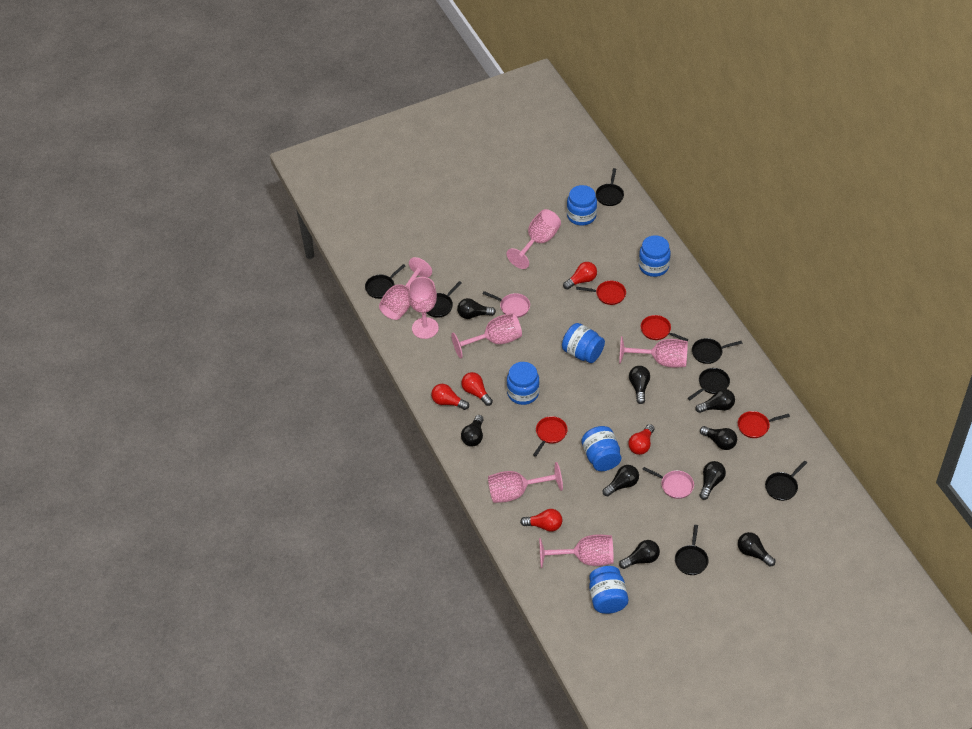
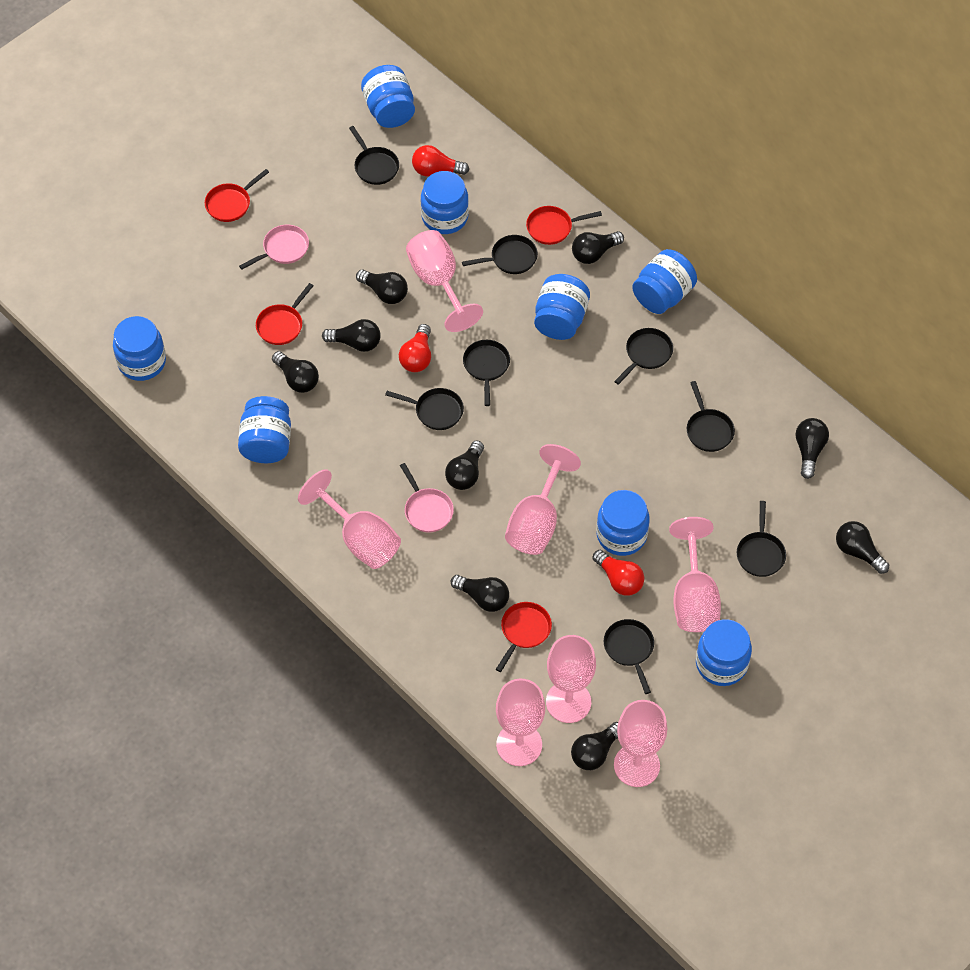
black pan: 7 -> 8
blue jar: 6 -> 8
red light bulb: 5 -> 3

